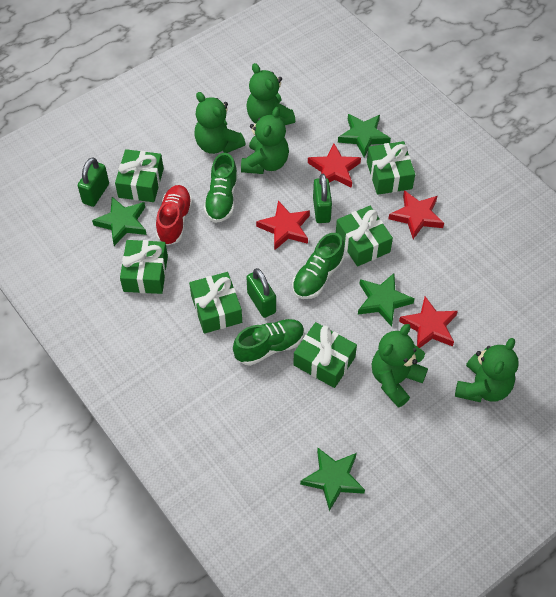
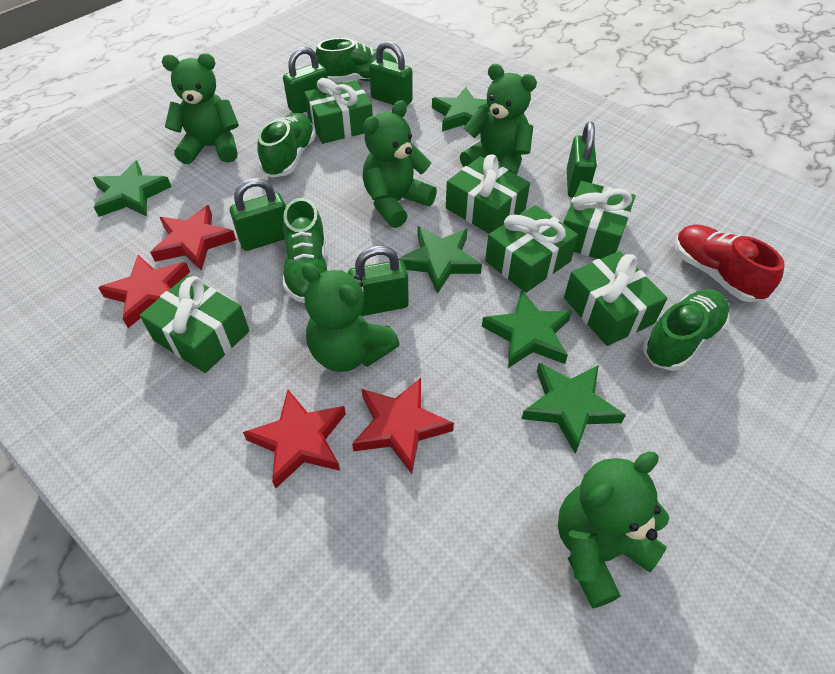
green padlock: 3 -> 5
green shoe: 3 -> 4
green star: 4 -> 5

